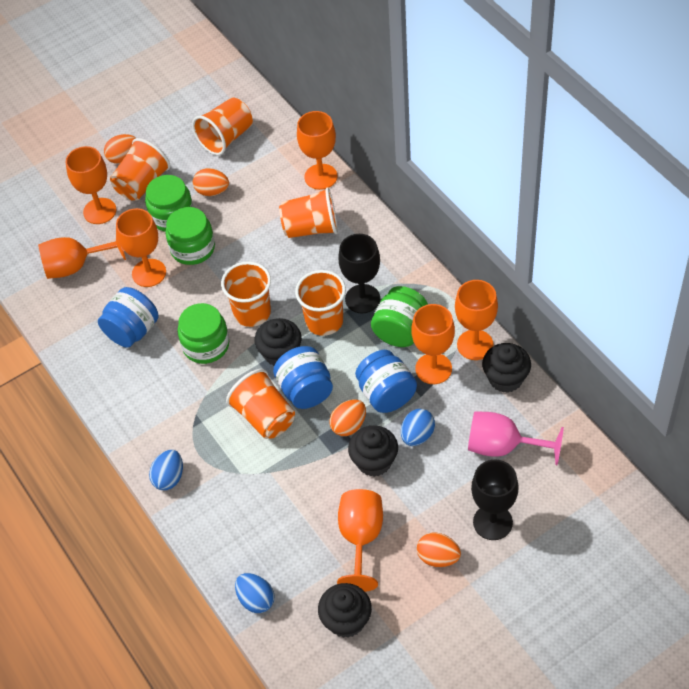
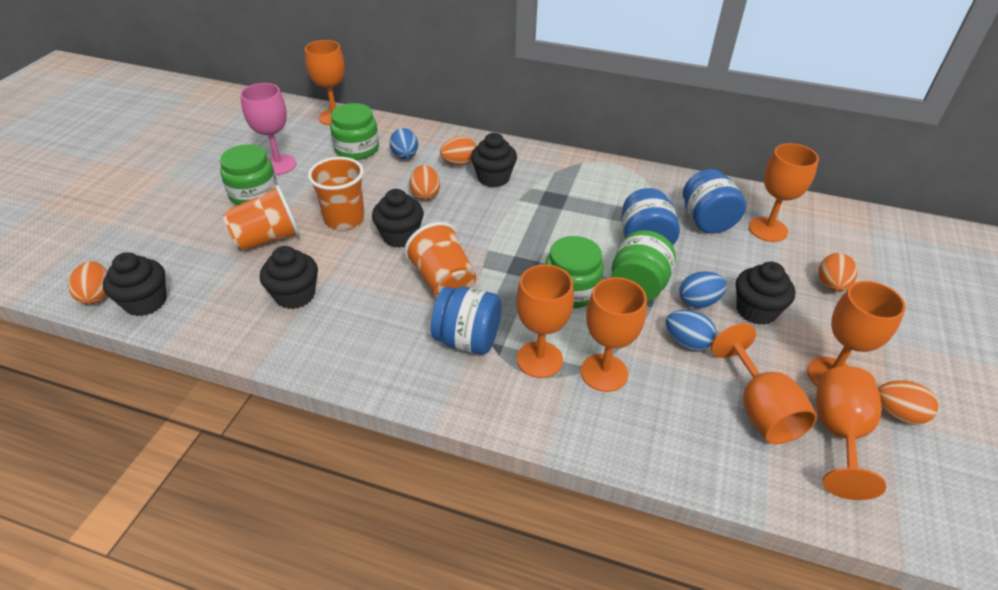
black cupcake: 4 -> 5
black goblet: 2 -> 0
orange cup: 6 -> 3
orange egg: 4 -> 5

